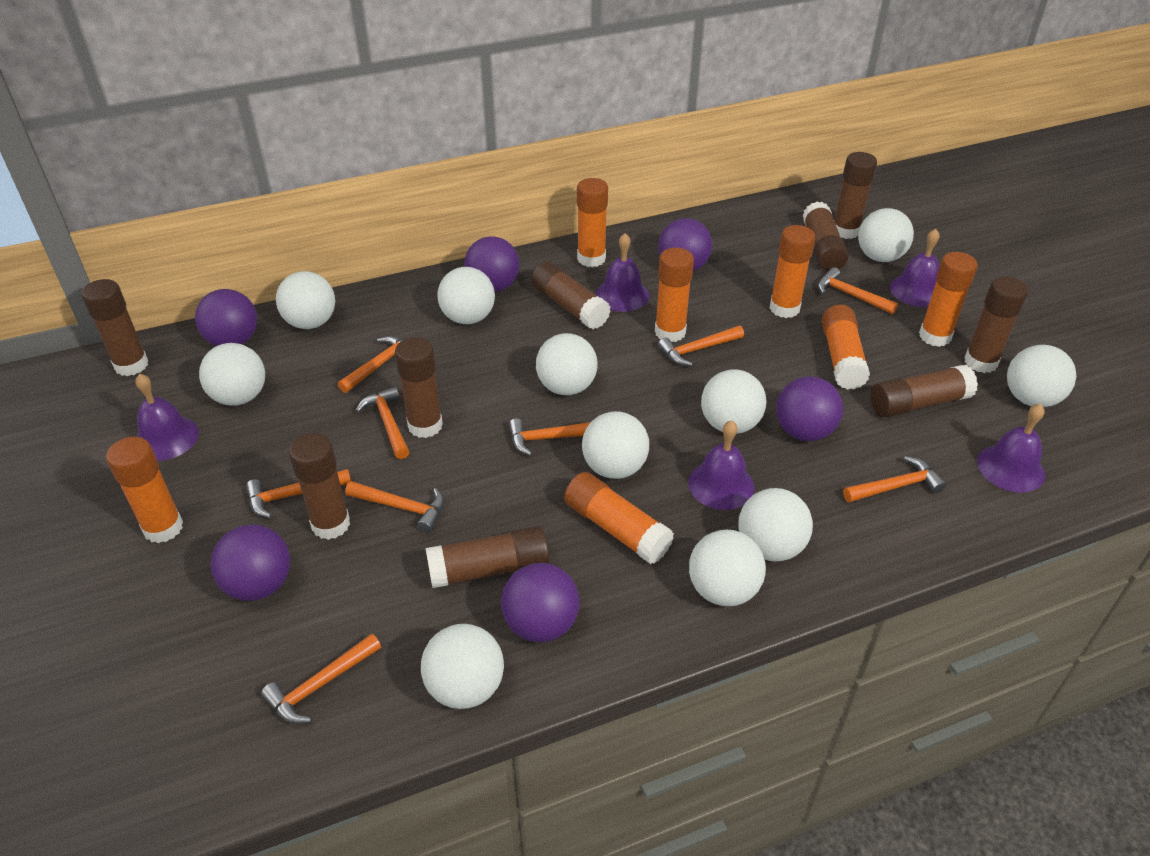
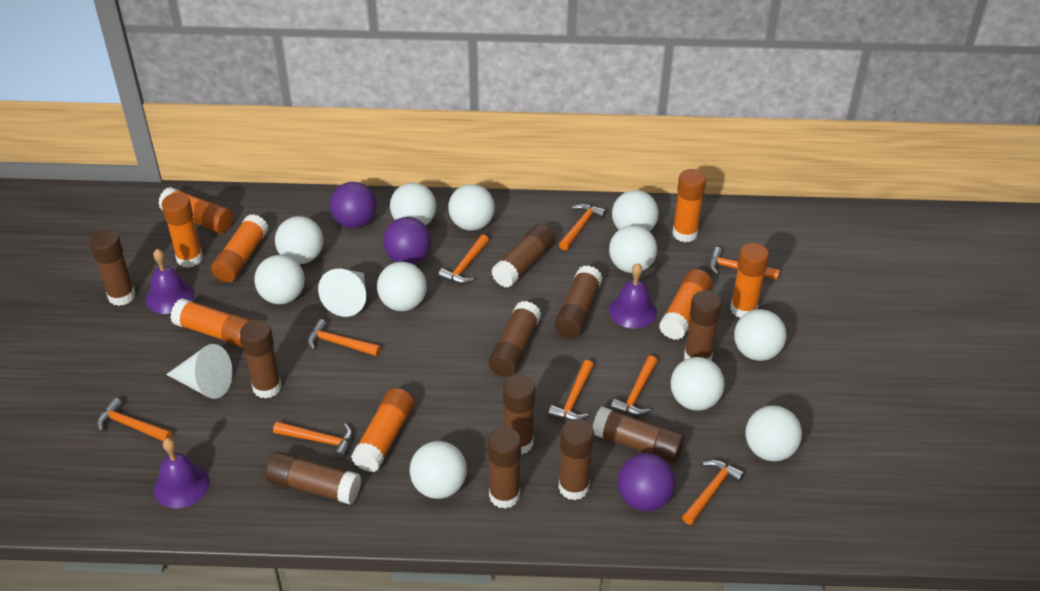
brown glue stick: 9 -> 11
orange glue stick: 7 -> 8
purple ball: 6 -> 3
purple bell: 5 -> 3
white cone: 0 -> 2

